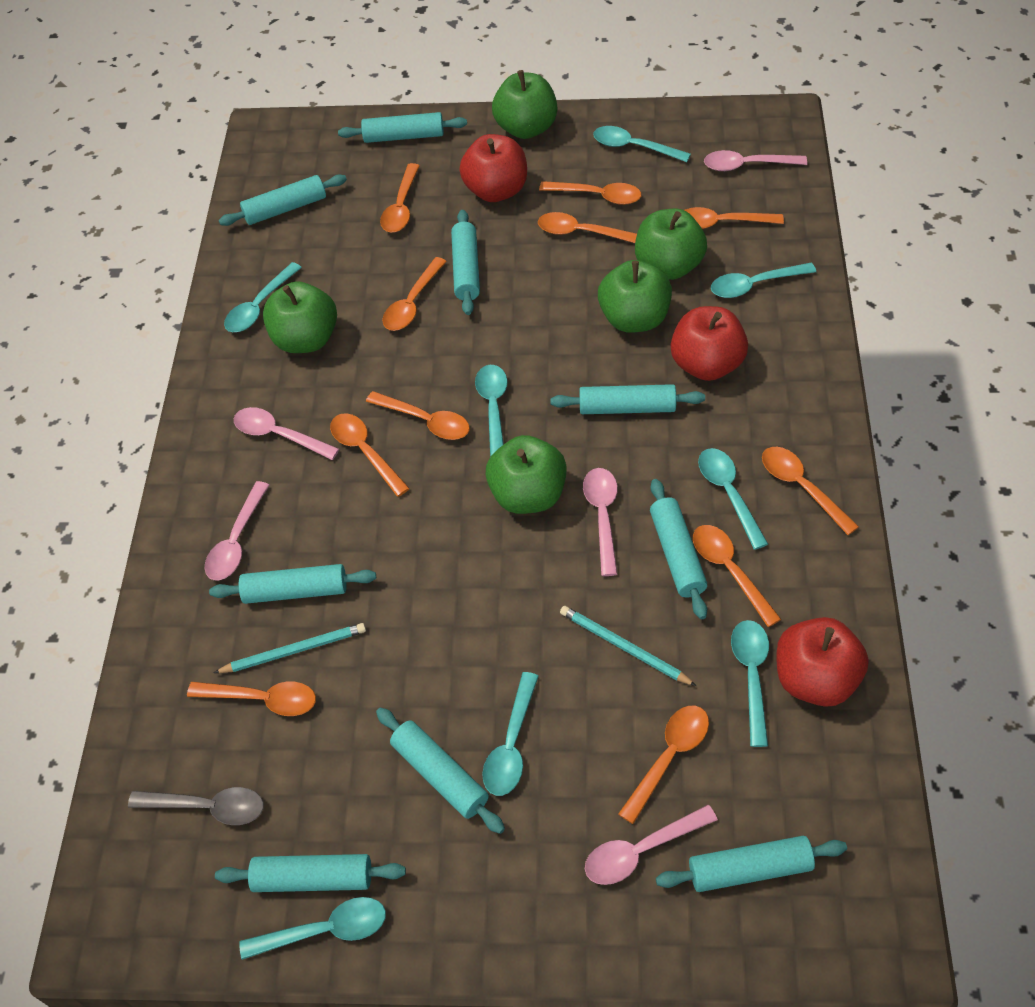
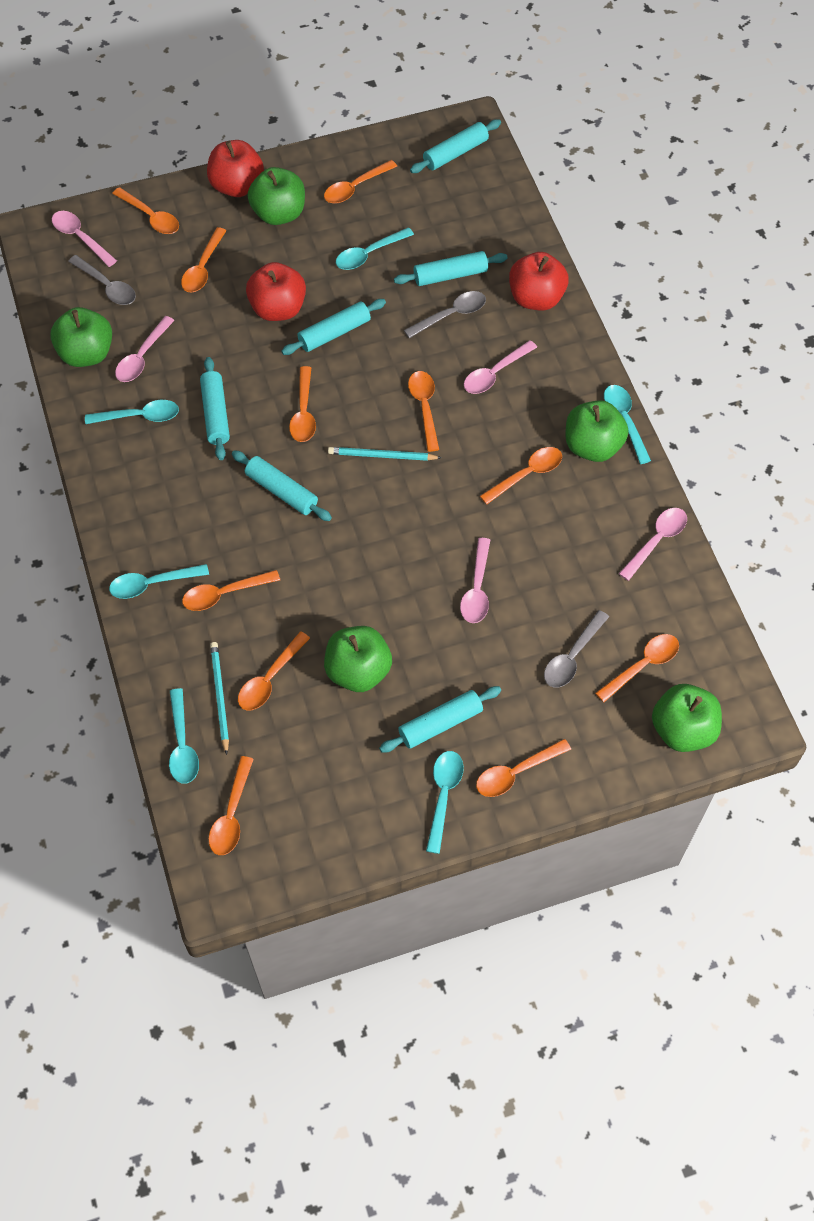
grey spoon: 1 -> 3
turquoise rolling pin: 9 -> 6
turquoise spoon: 8 -> 6

